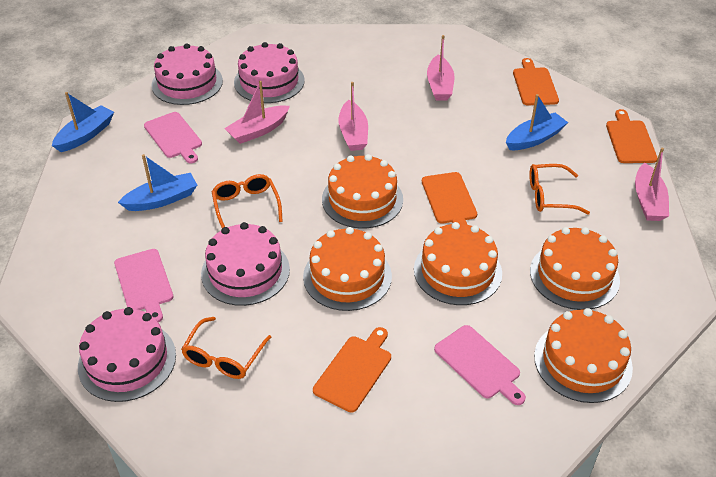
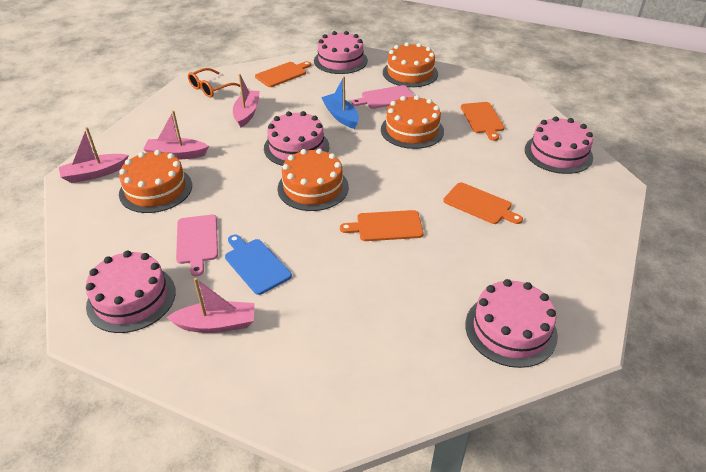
blue boat: 3 -> 1
blue cutting board: 0 -> 1
orange cake: 5 -> 4
orange glasses: 3 -> 1
pink cake: 4 -> 5
pink cutting board: 3 -> 2

